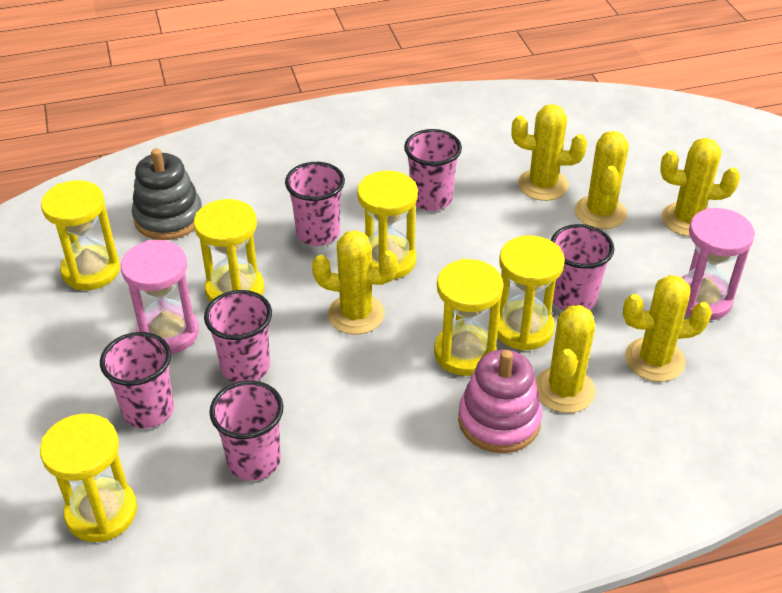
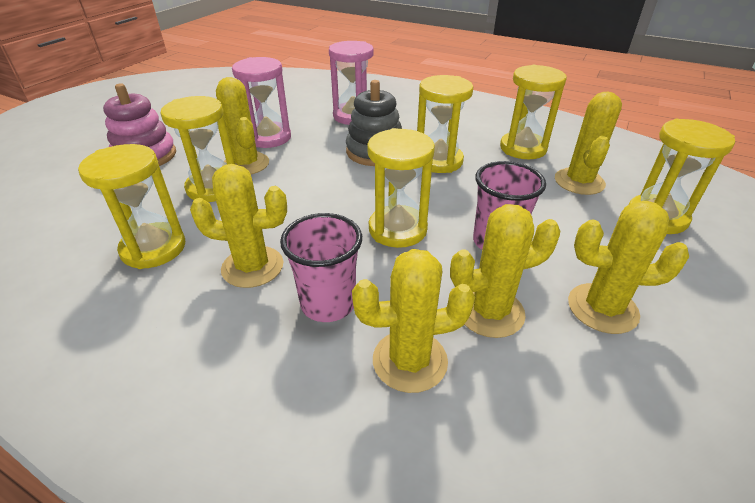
pink cup: 6 -> 2

